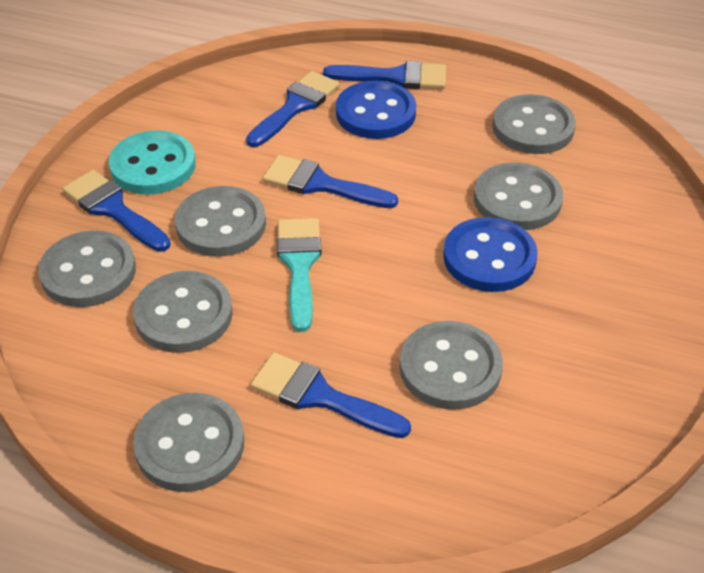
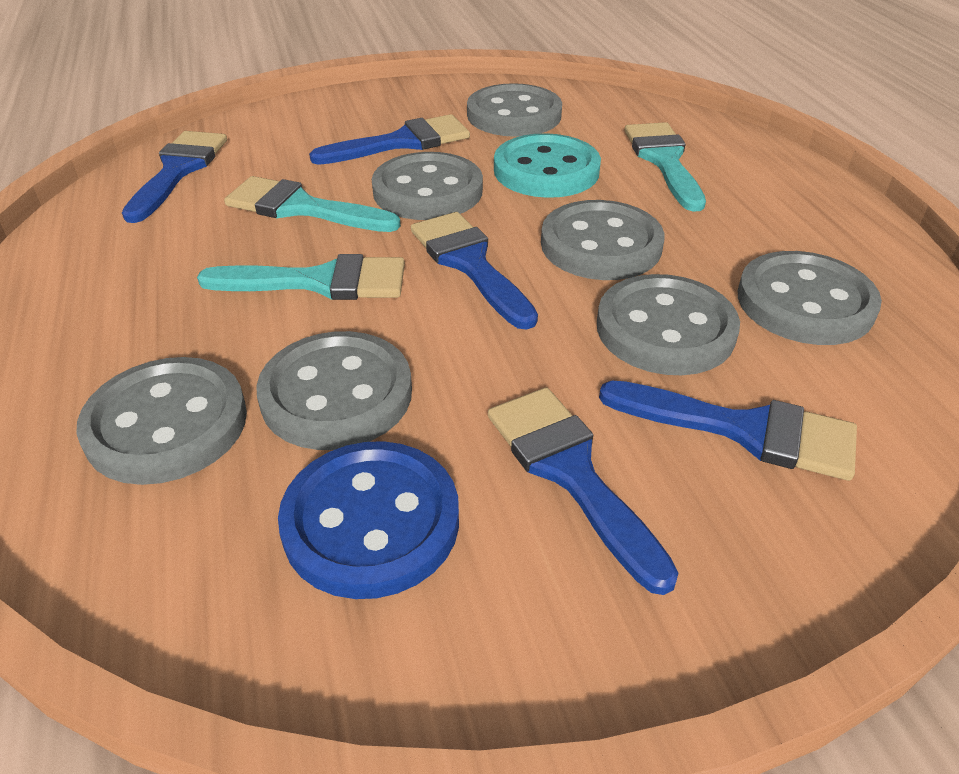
blue button: 2 -> 1
turquoise brush: 1 -> 3

